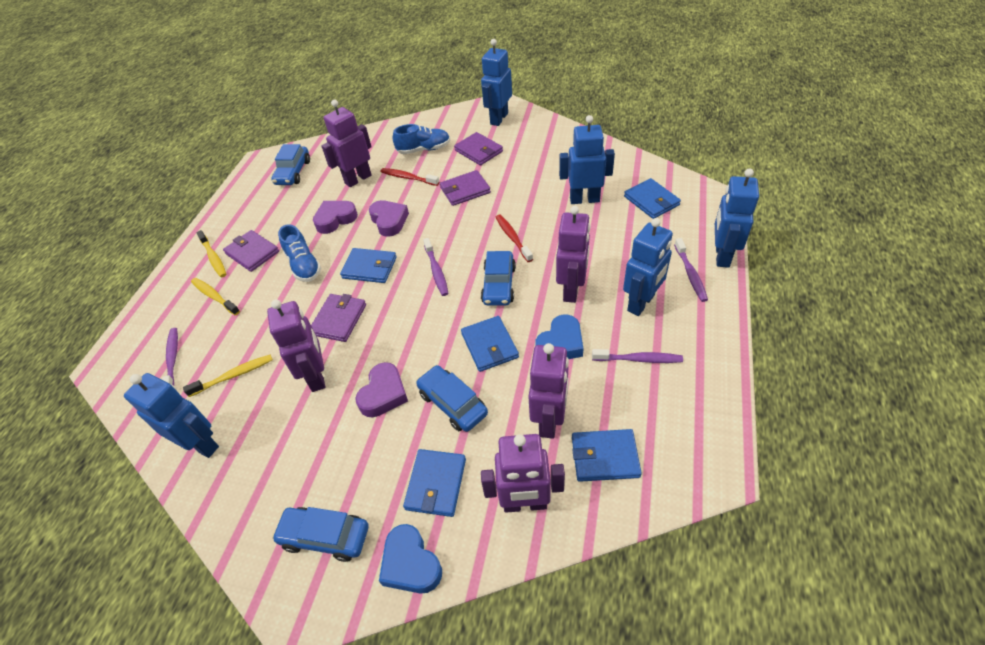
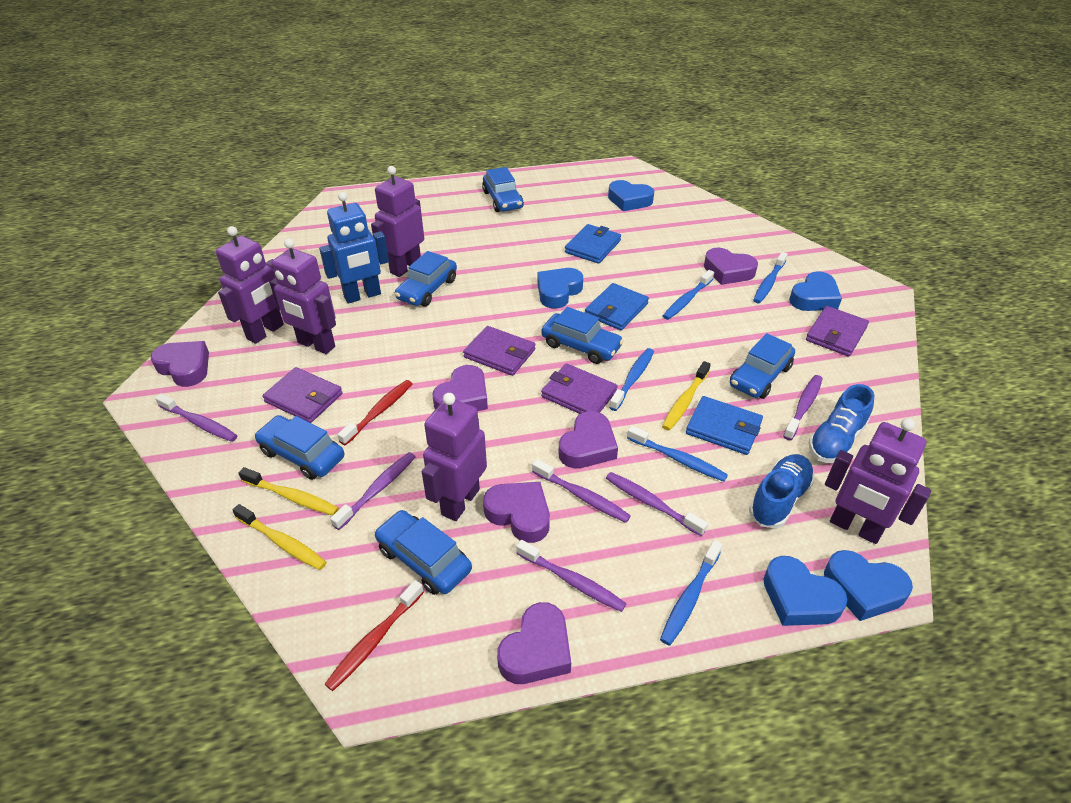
blue car: 4 -> 6
blue heart: 2 -> 5
blue robot: 5 -> 1
blue toothbrush: 0 -> 5
blue wallet: 5 -> 3
purple heart: 3 -> 6
purple toothbrush: 4 -> 6

